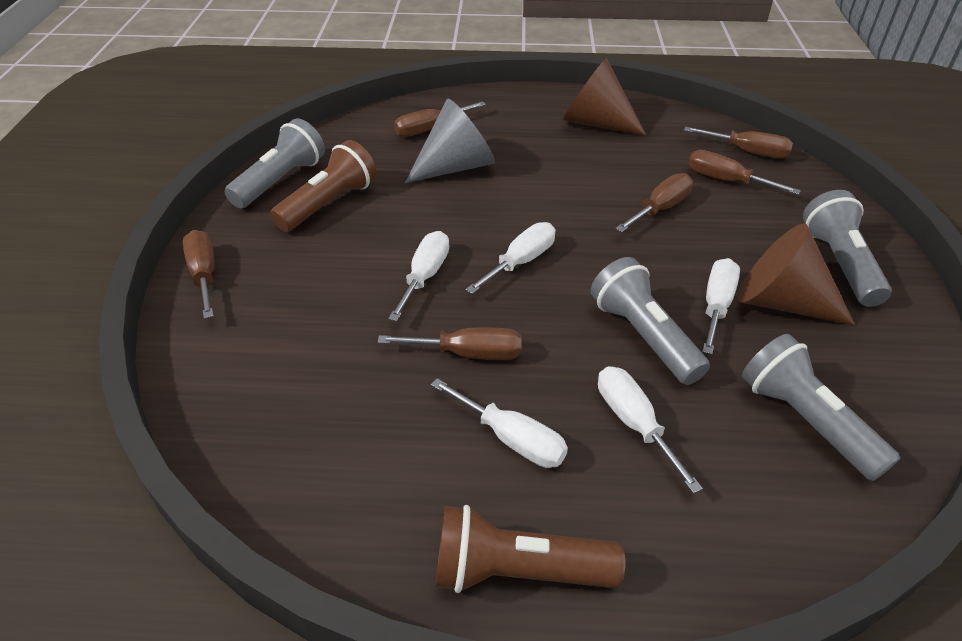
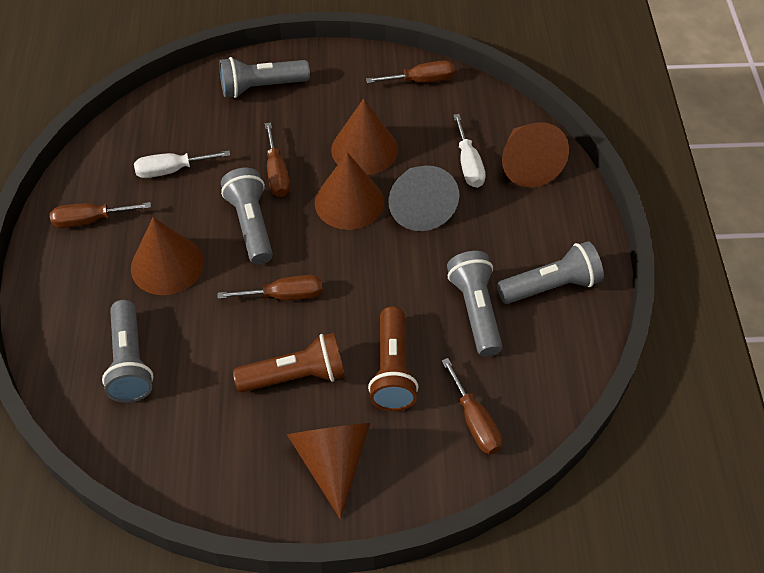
brown cone: 2 -> 5
brown screwdriver: 6 -> 5
grey flashlight: 4 -> 5
white screwdriver: 5 -> 2

